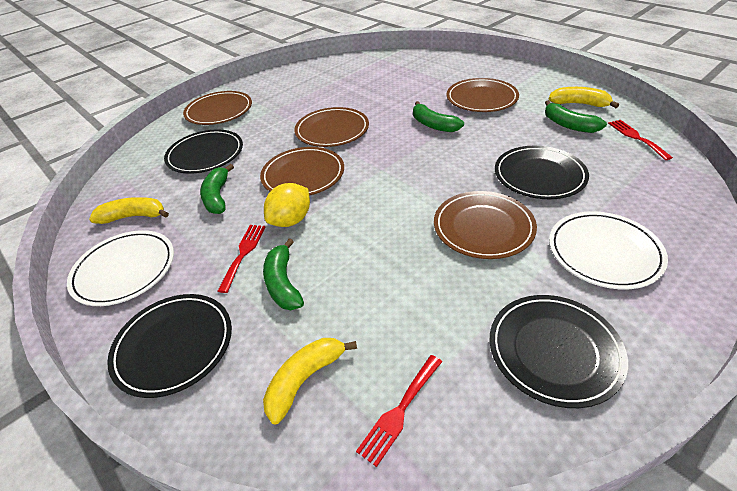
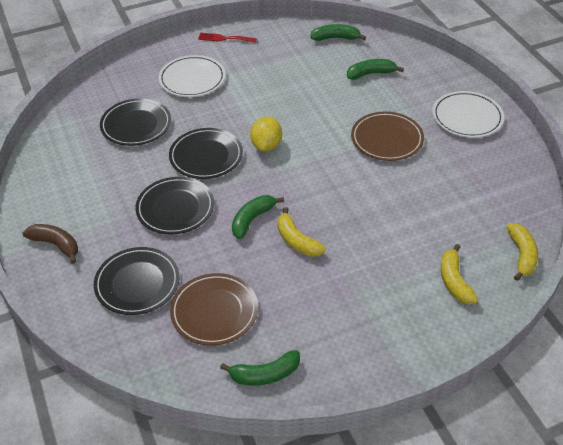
brown banana: 0 -> 1
brown plate: 5 -> 2
red fork: 3 -> 1

